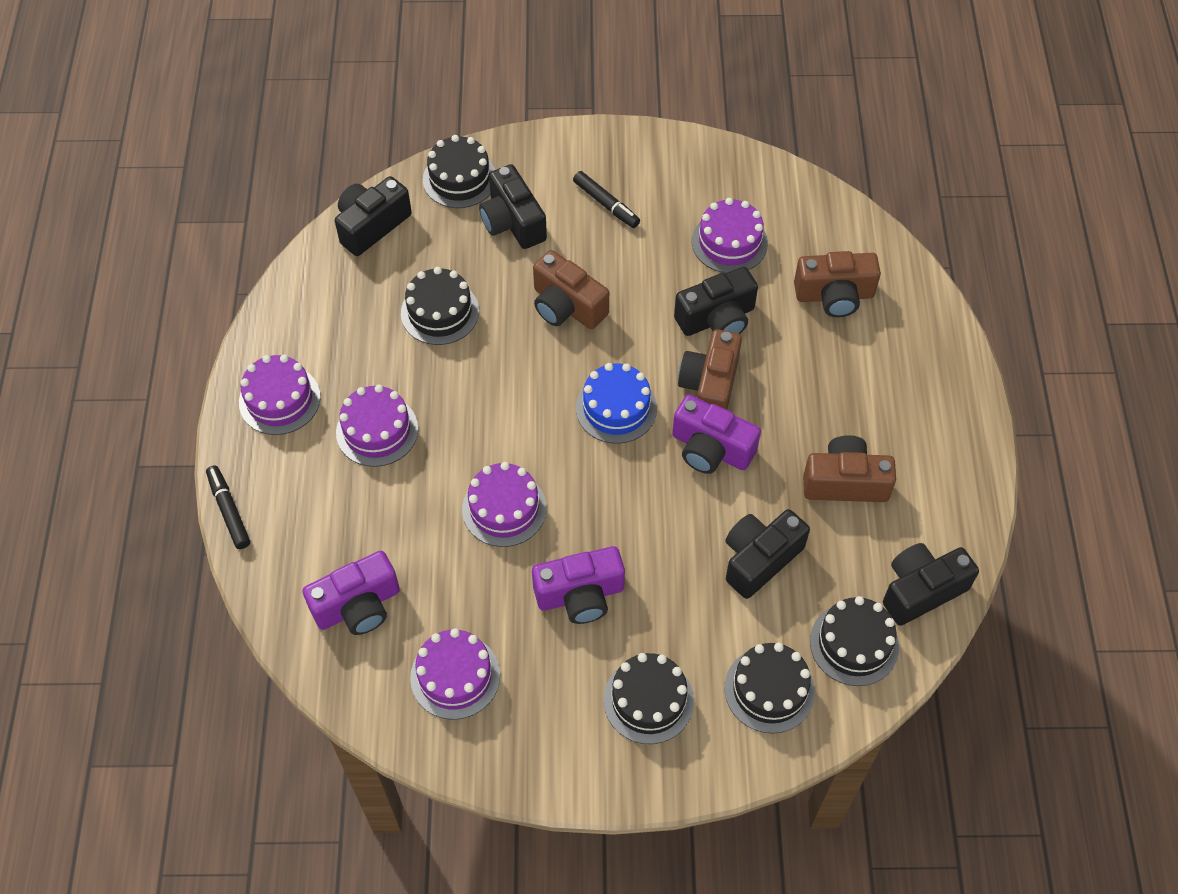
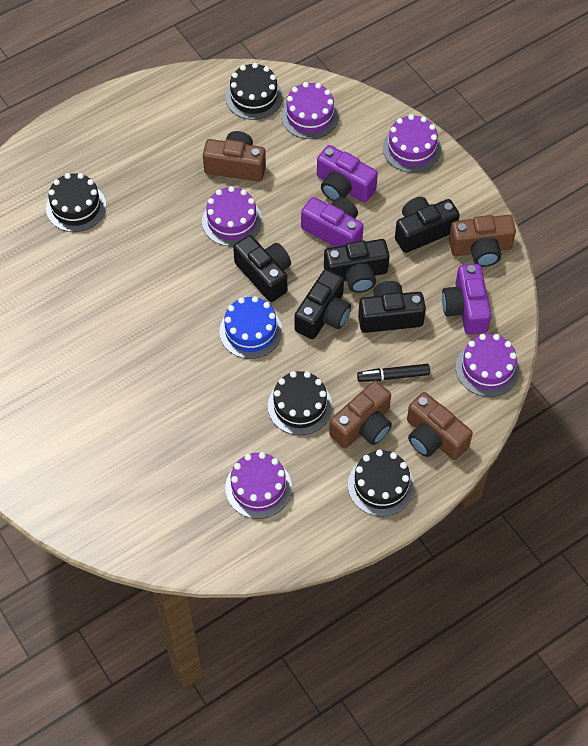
black cake: 5 -> 4
black marker: 2 -> 1

